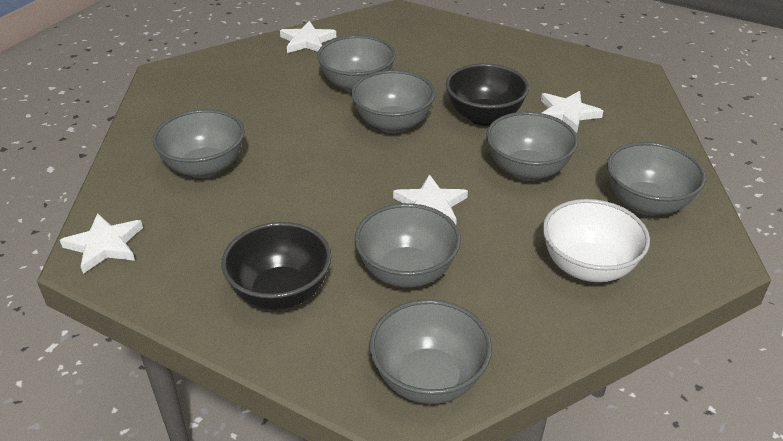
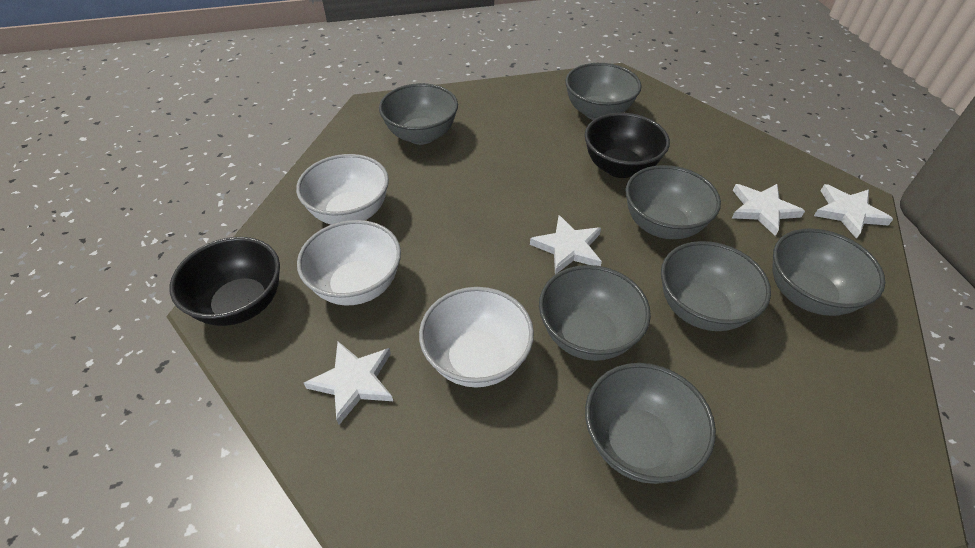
white bowl: 1 -> 3

